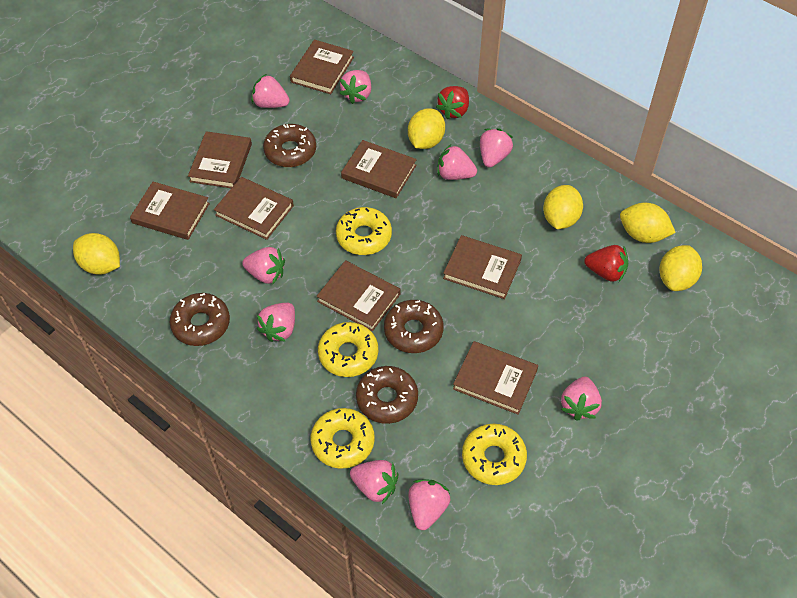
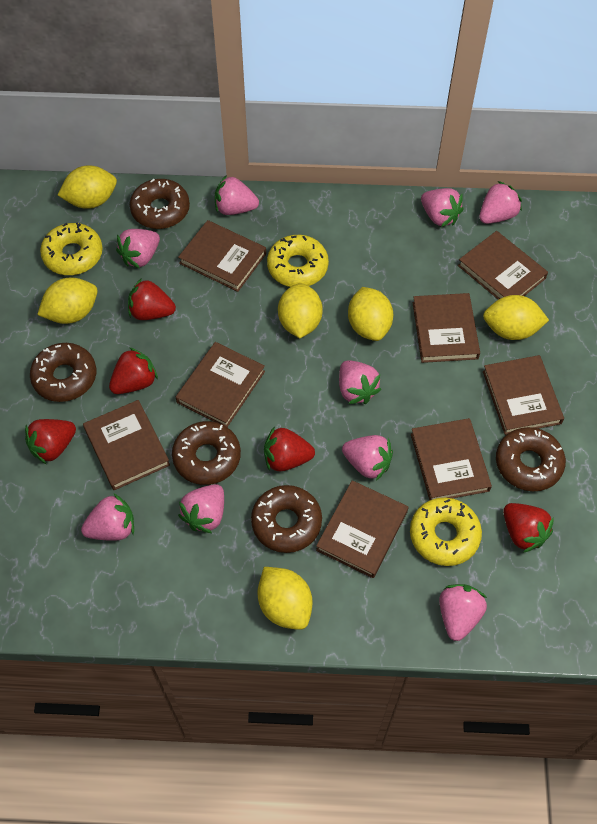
brown donut: 4 -> 5
red strawberry: 2 -> 5
yellow donut: 4 -> 3
yellow lemon: 5 -> 6

